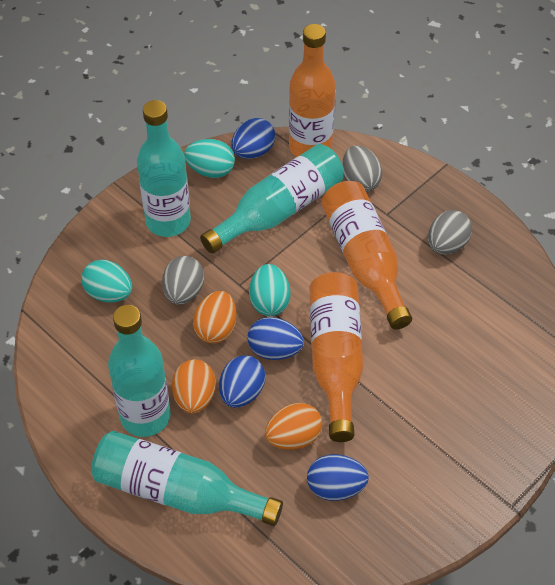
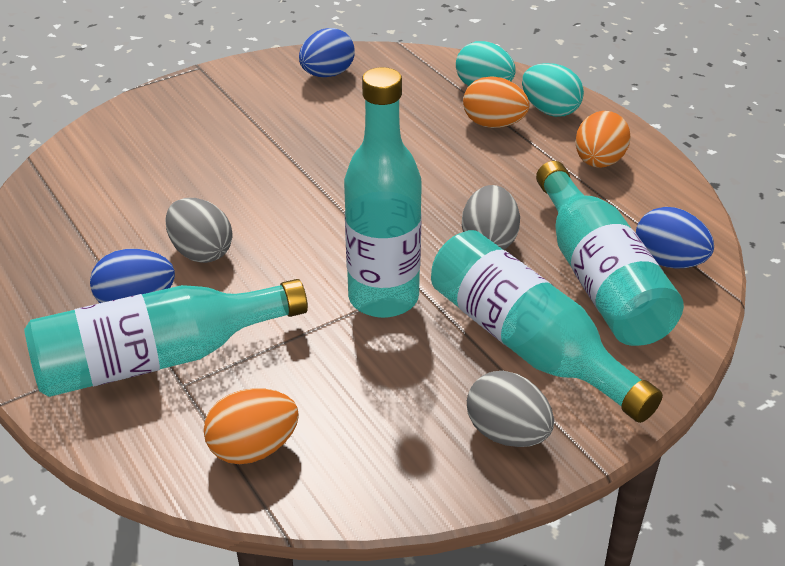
blue egg: 4 -> 3
orange bottle: 3 -> 0
turquoise egg: 3 -> 2

